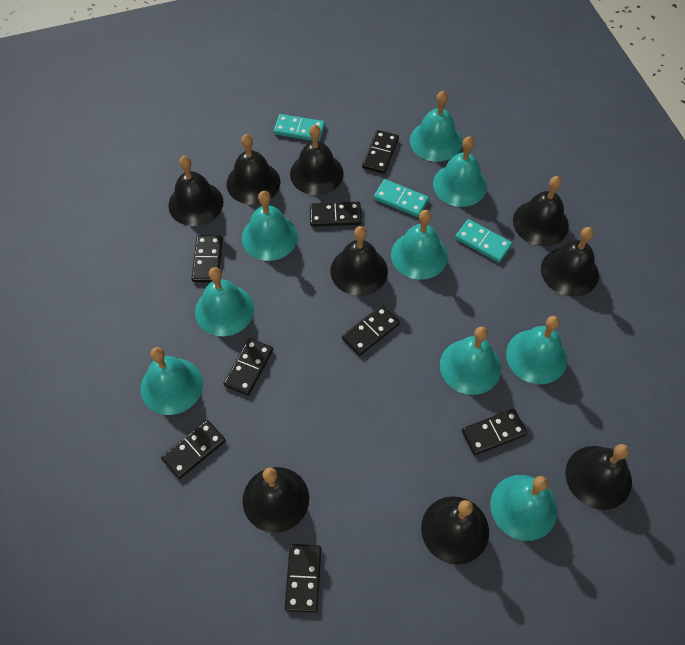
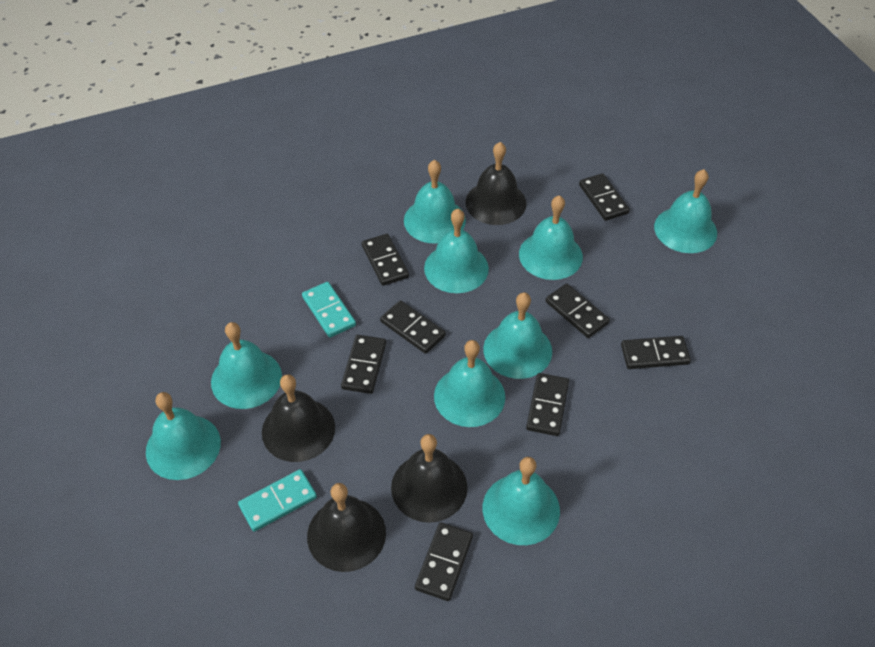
black bell: 9 -> 4
turquoise domino: 3 -> 2

